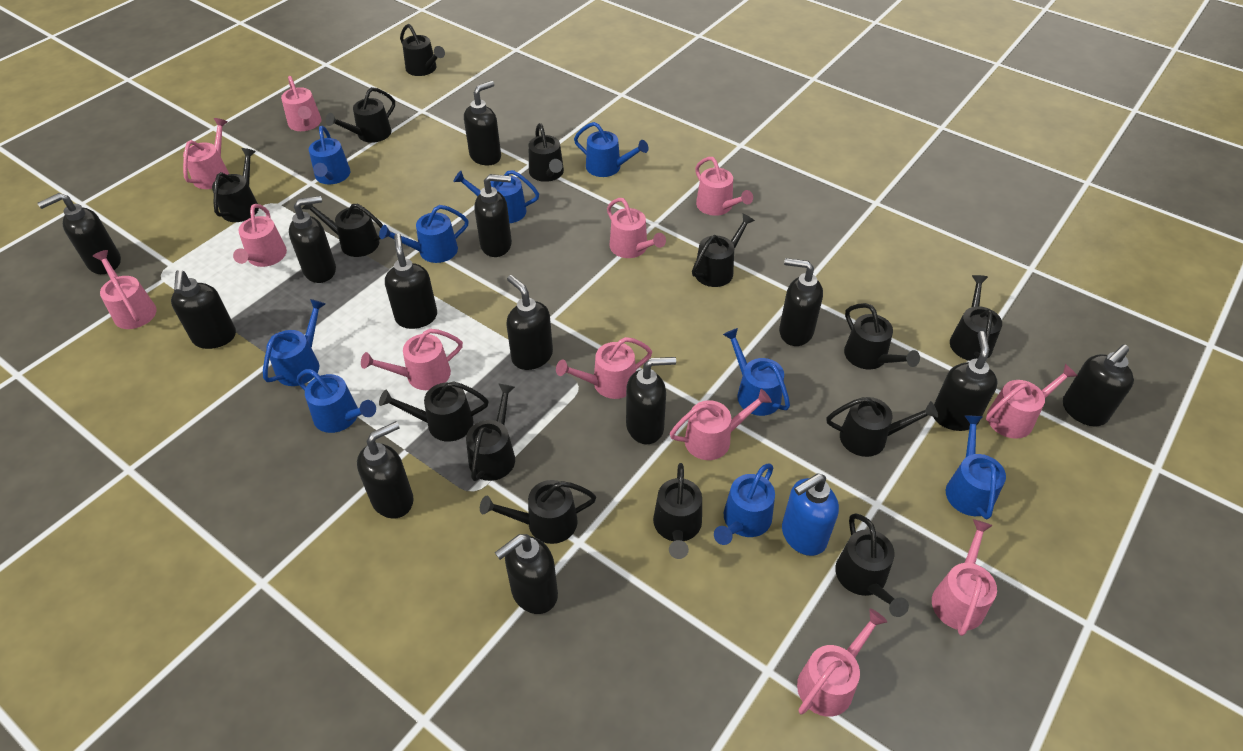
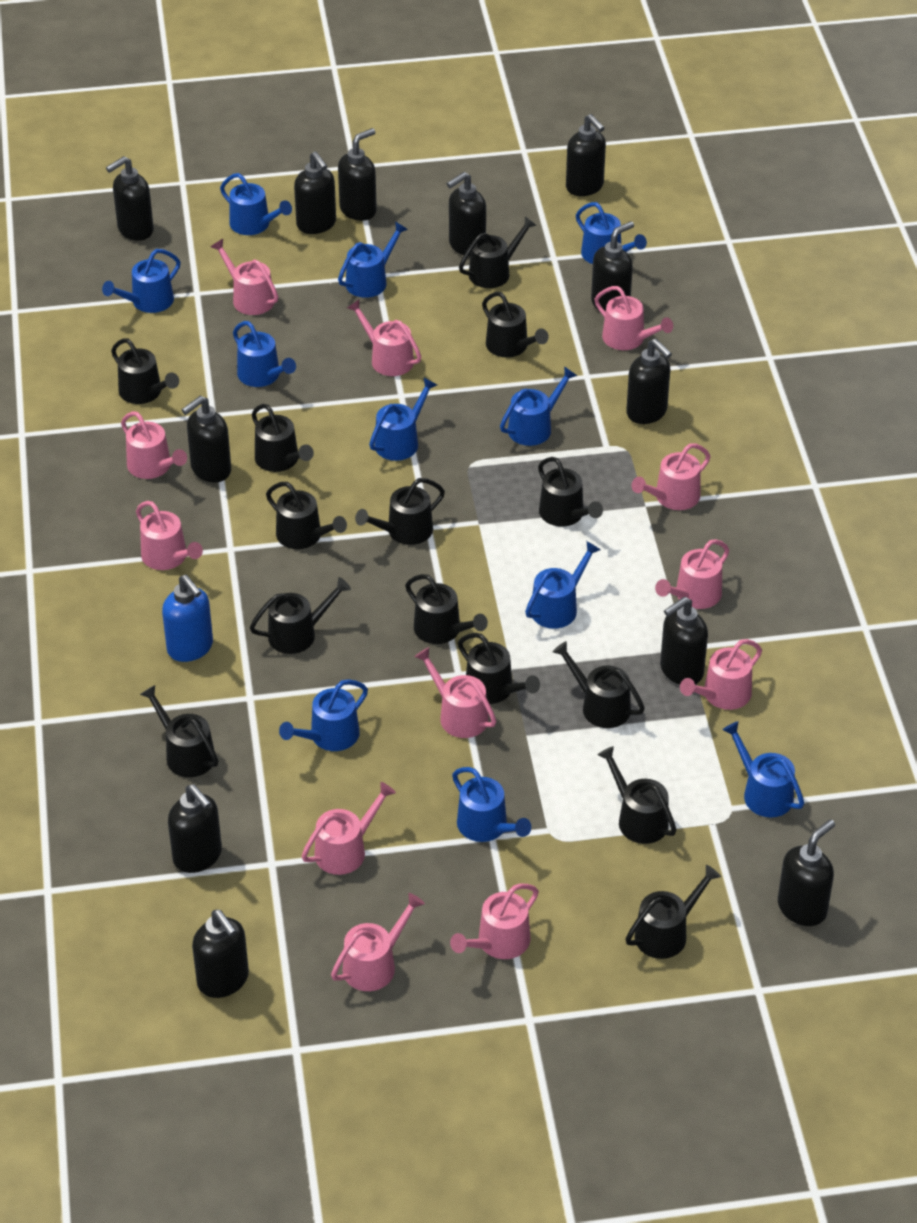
black soap dispenser: 13 -> 12
blue watering can: 9 -> 11

